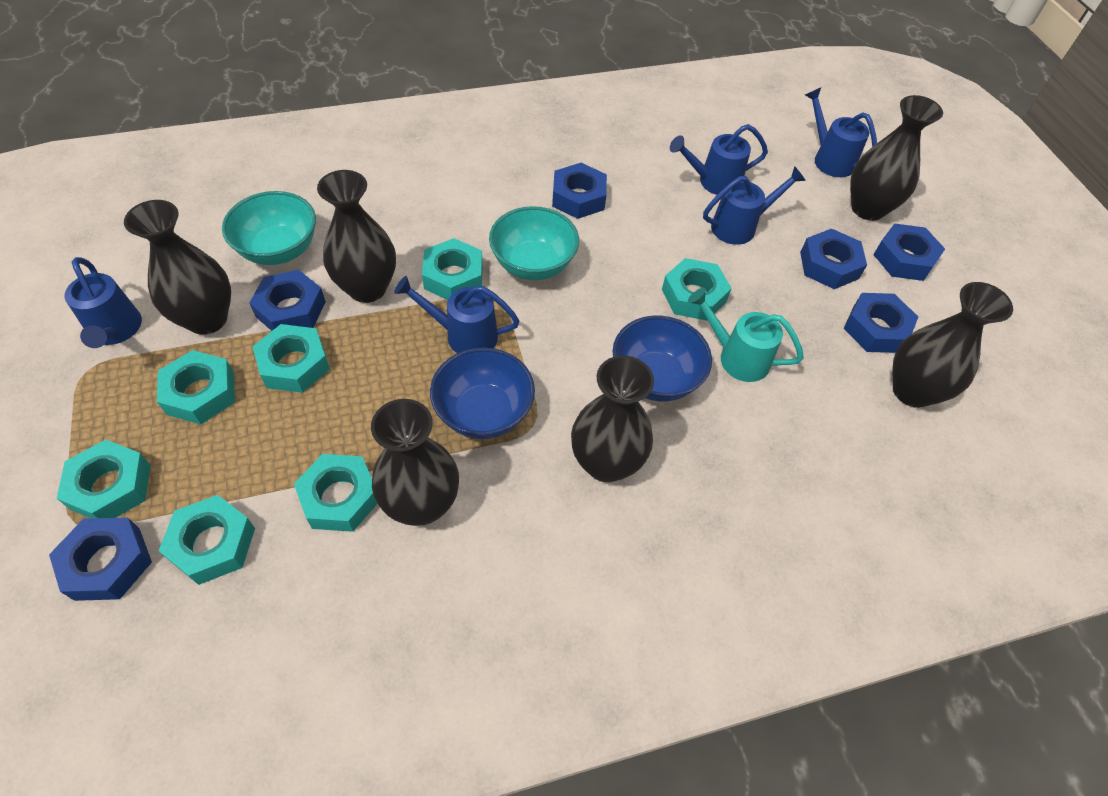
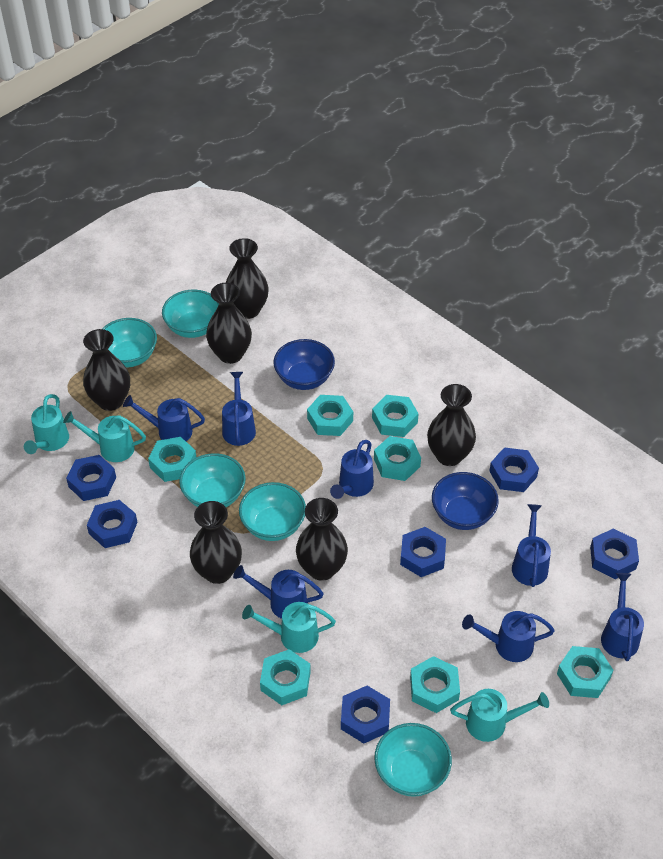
blue watering can: 5 -> 7
turquoise bowl: 2 -> 5
turquoise watering can: 1 -> 4

